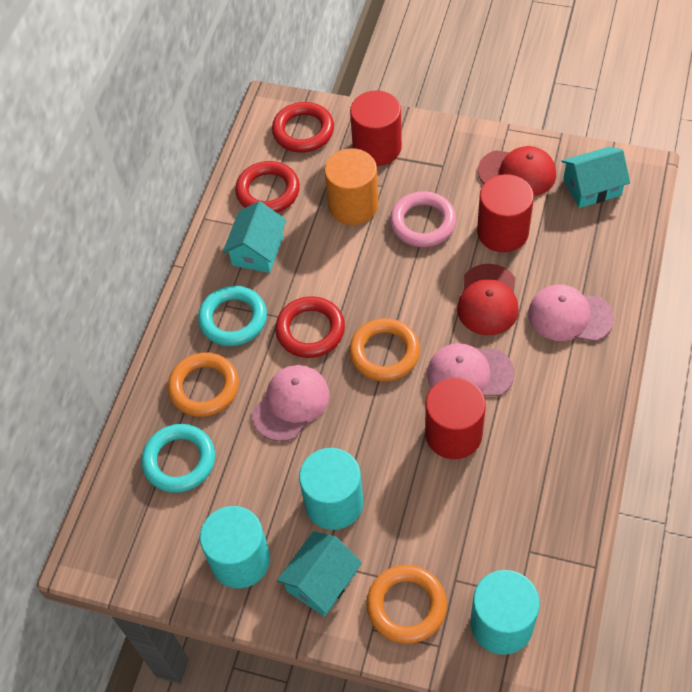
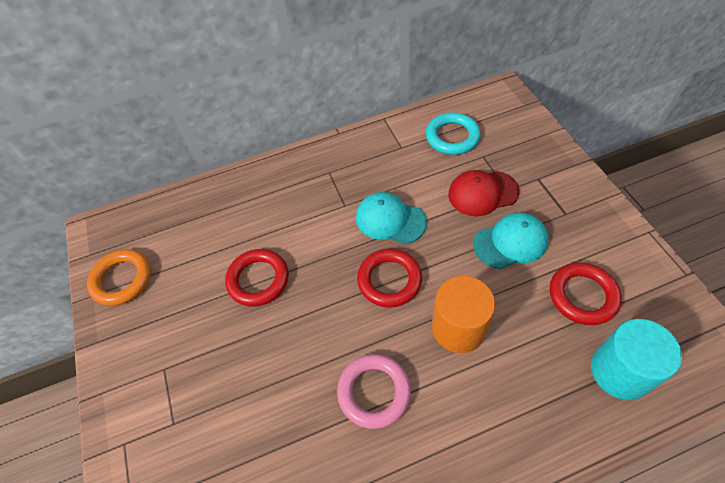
orange ring: 3 -> 1
pink cap: 3 -> 0
red cap: 2 -> 1
red cylinder: 3 -> 0
turquoise cap: 0 -> 2
turquoise cylinder: 3 -> 1
turquoise house: 3 -> 0
turquoise ring: 2 -> 1

